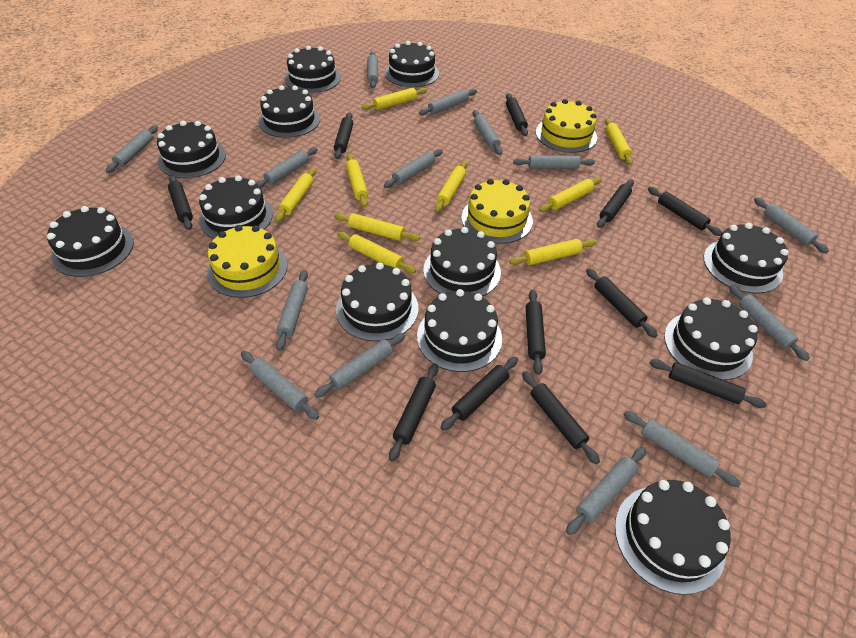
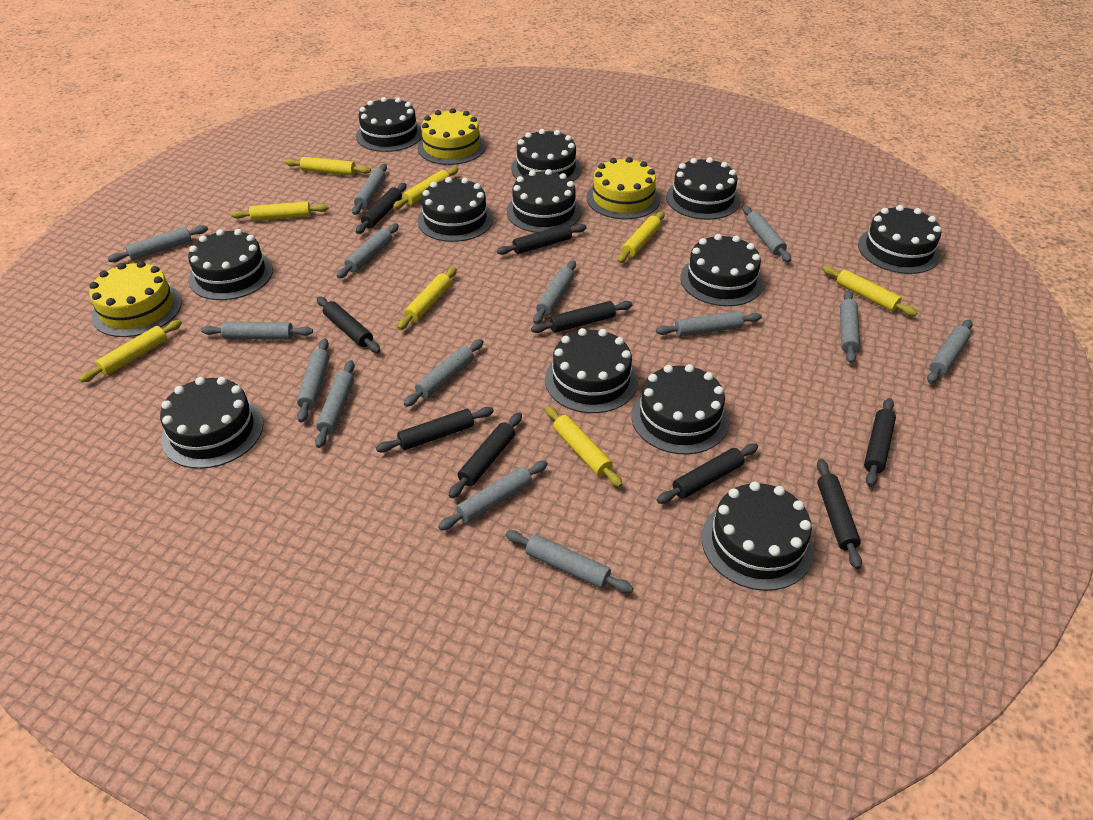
black rolling pin: 11 -> 9
yellow rolling pin: 9 -> 8

